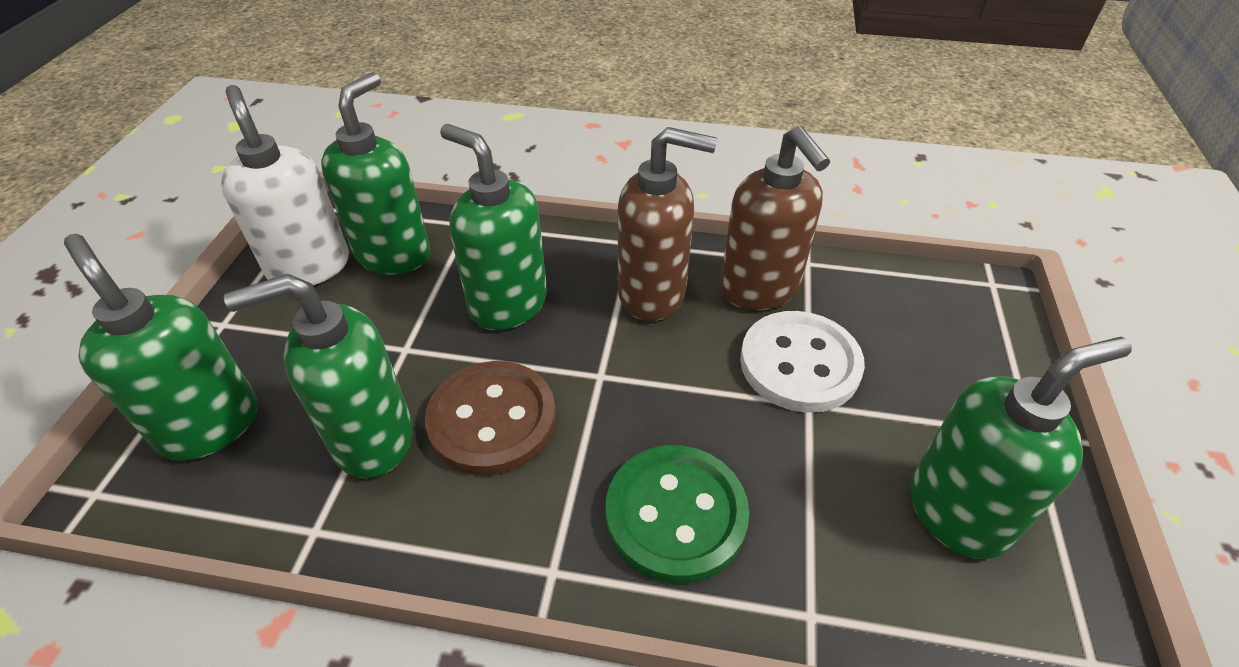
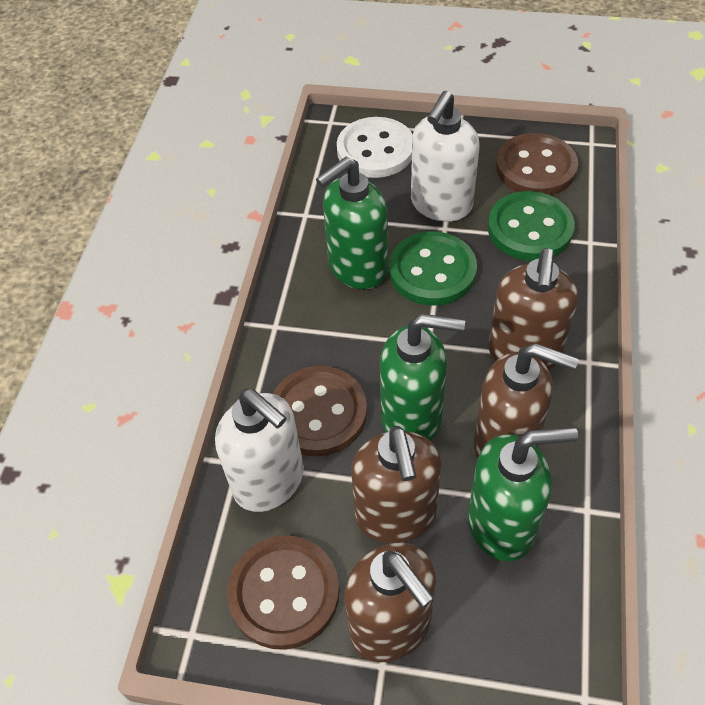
brown button: 1 -> 3
brown soap dispenser: 2 -> 4
green button: 1 -> 2
green soap dispenser: 5 -> 3
white soap dispenser: 1 -> 2

